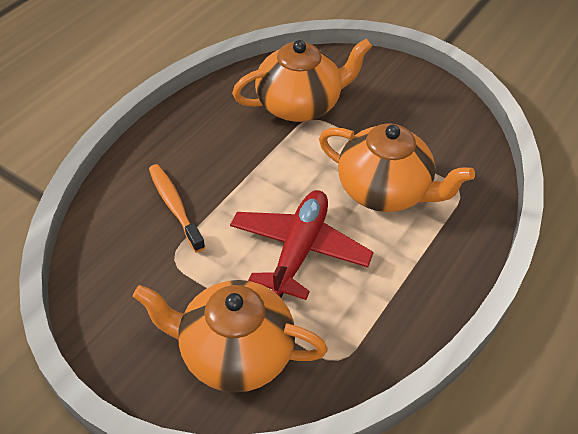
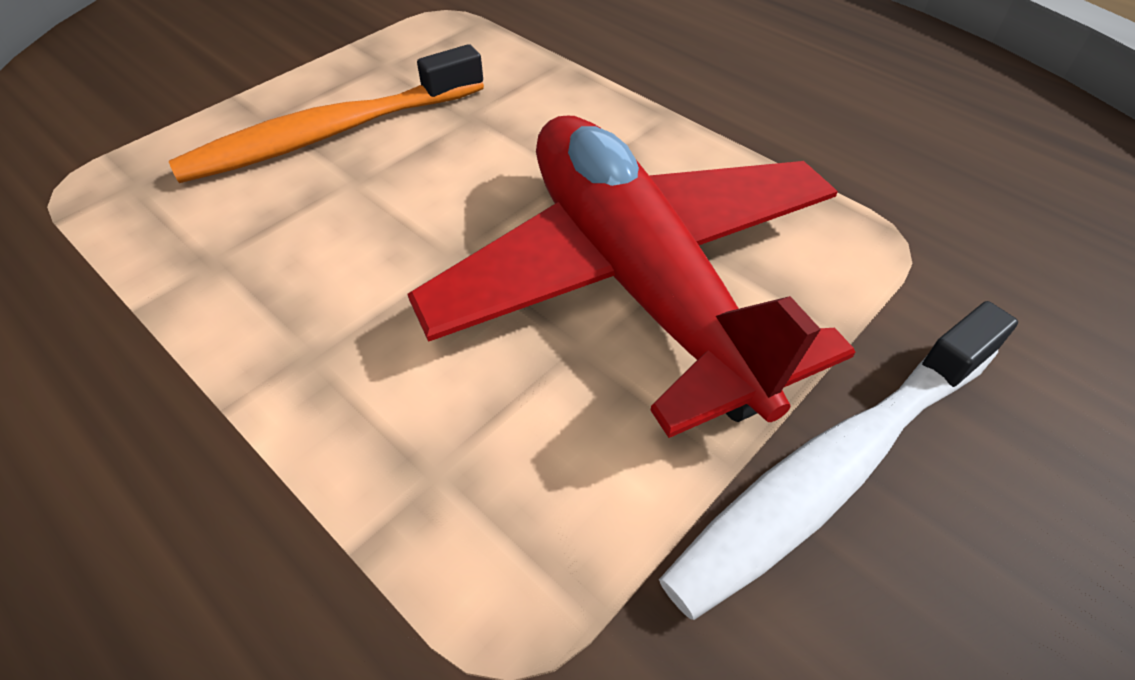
orange teapot: 3 -> 0
white toothbrush: 0 -> 1

